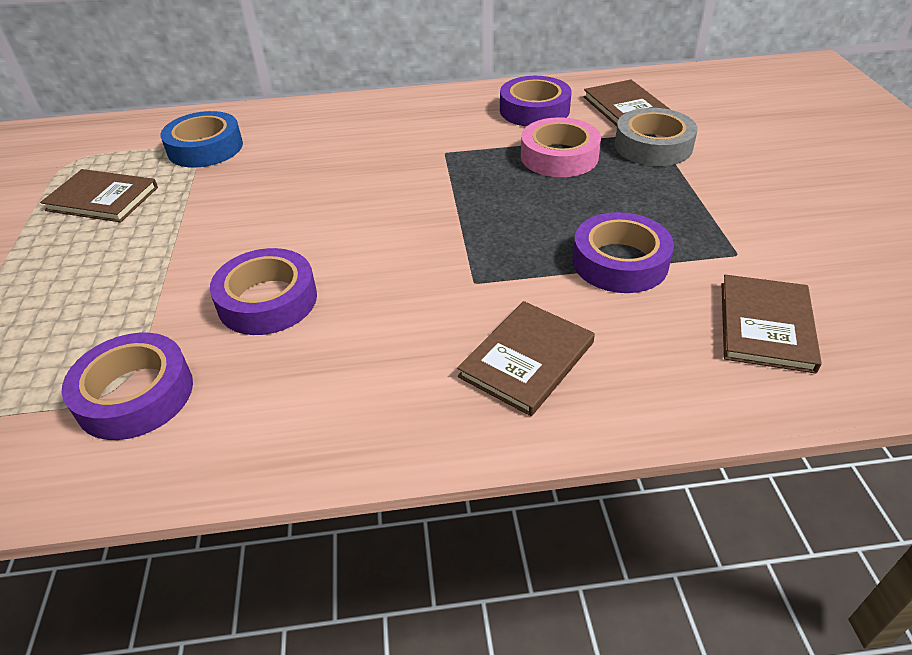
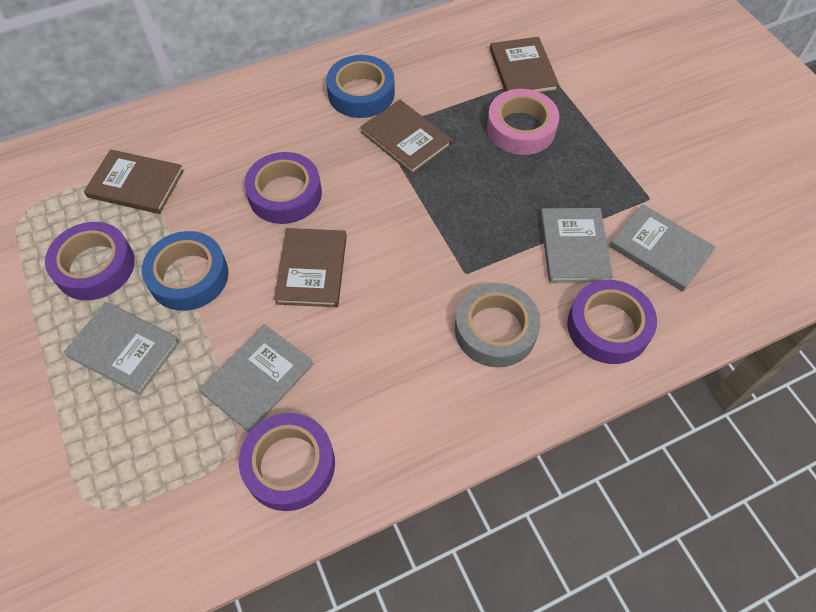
blue tape: 1 -> 2
grey book: 0 -> 4

